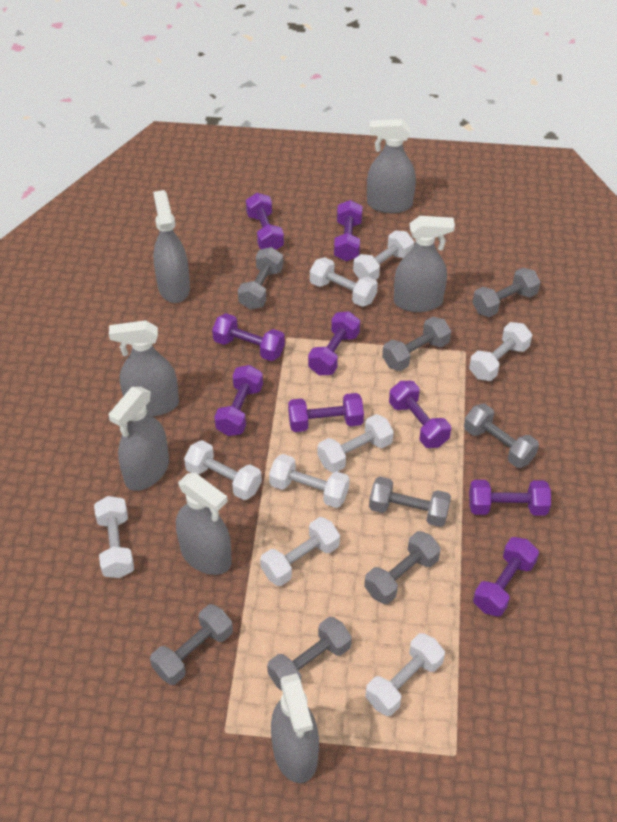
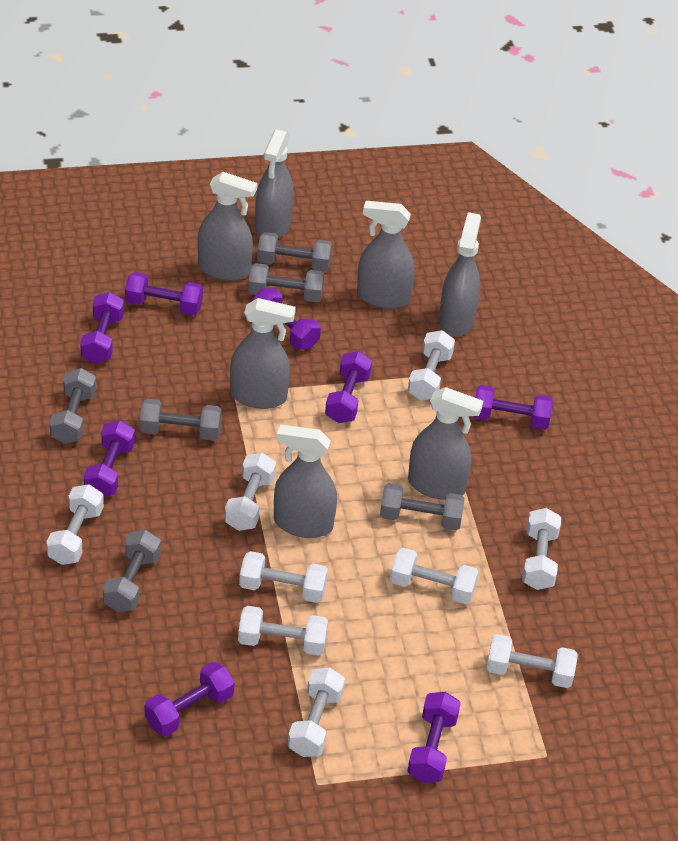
grey dumbbell: 8 -> 6
purple dumbbell: 9 -> 8

